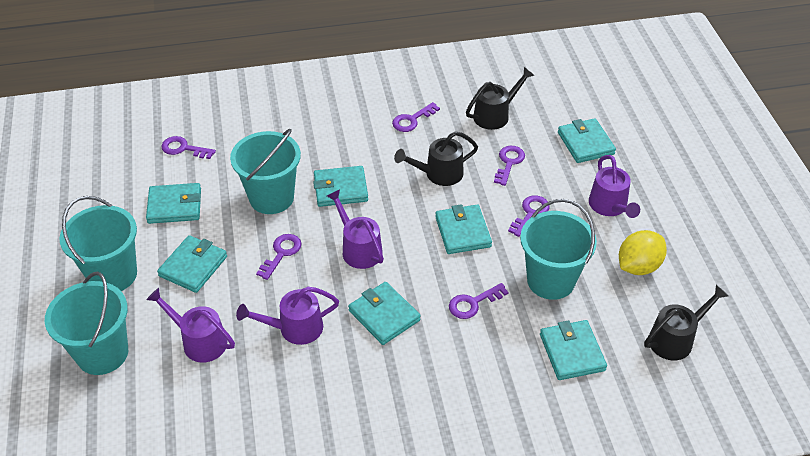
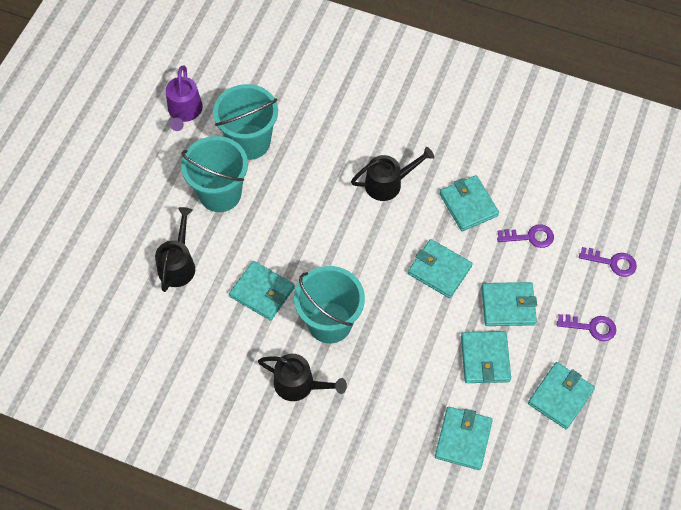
purple key: 6 -> 3
purple watering can: 4 -> 1
turquoise bucket: 4 -> 3
yellow lemon: 1 -> 0

